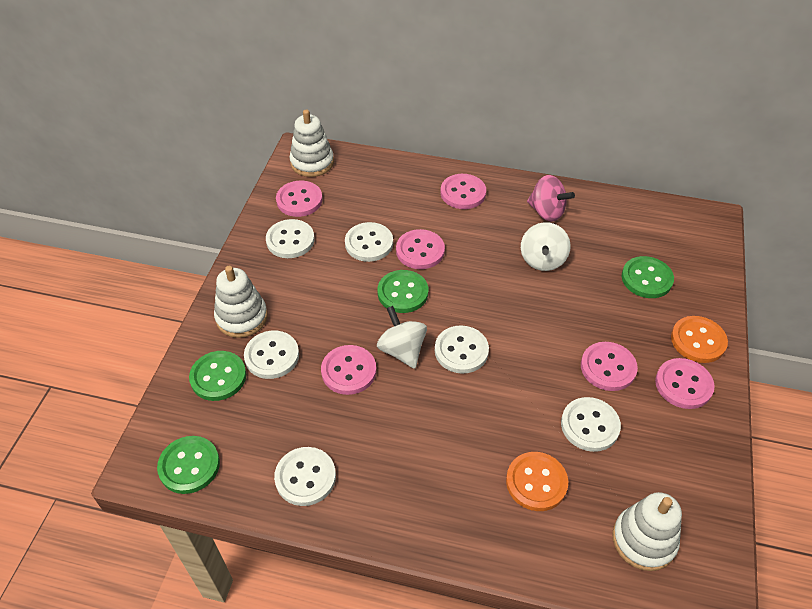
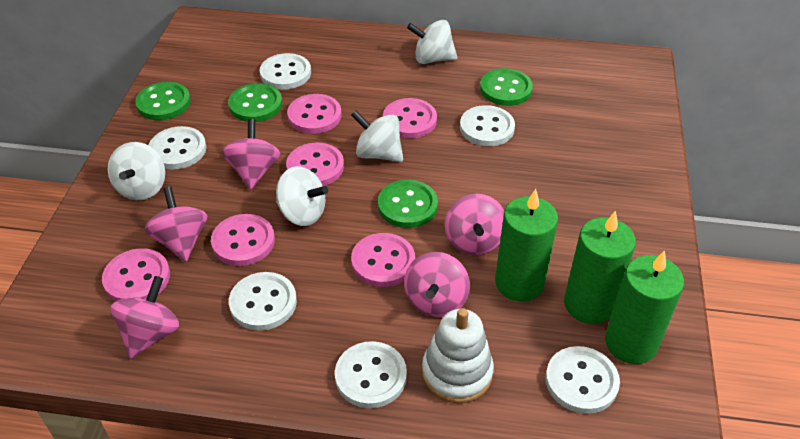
green candle: 0 -> 3
orange button: 2 -> 0
pink spinning top: 1 -> 5
white spinning top: 2 -> 4
white stacking toy: 3 -> 1

